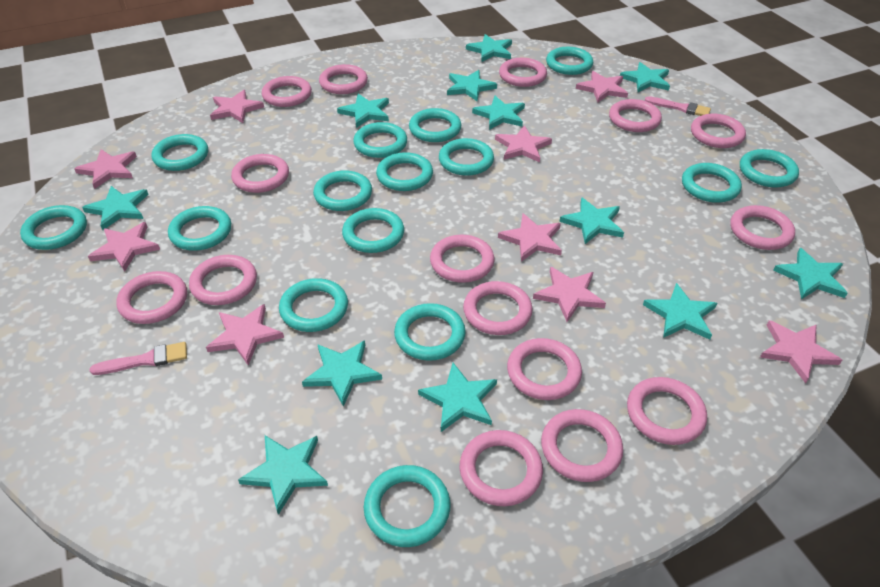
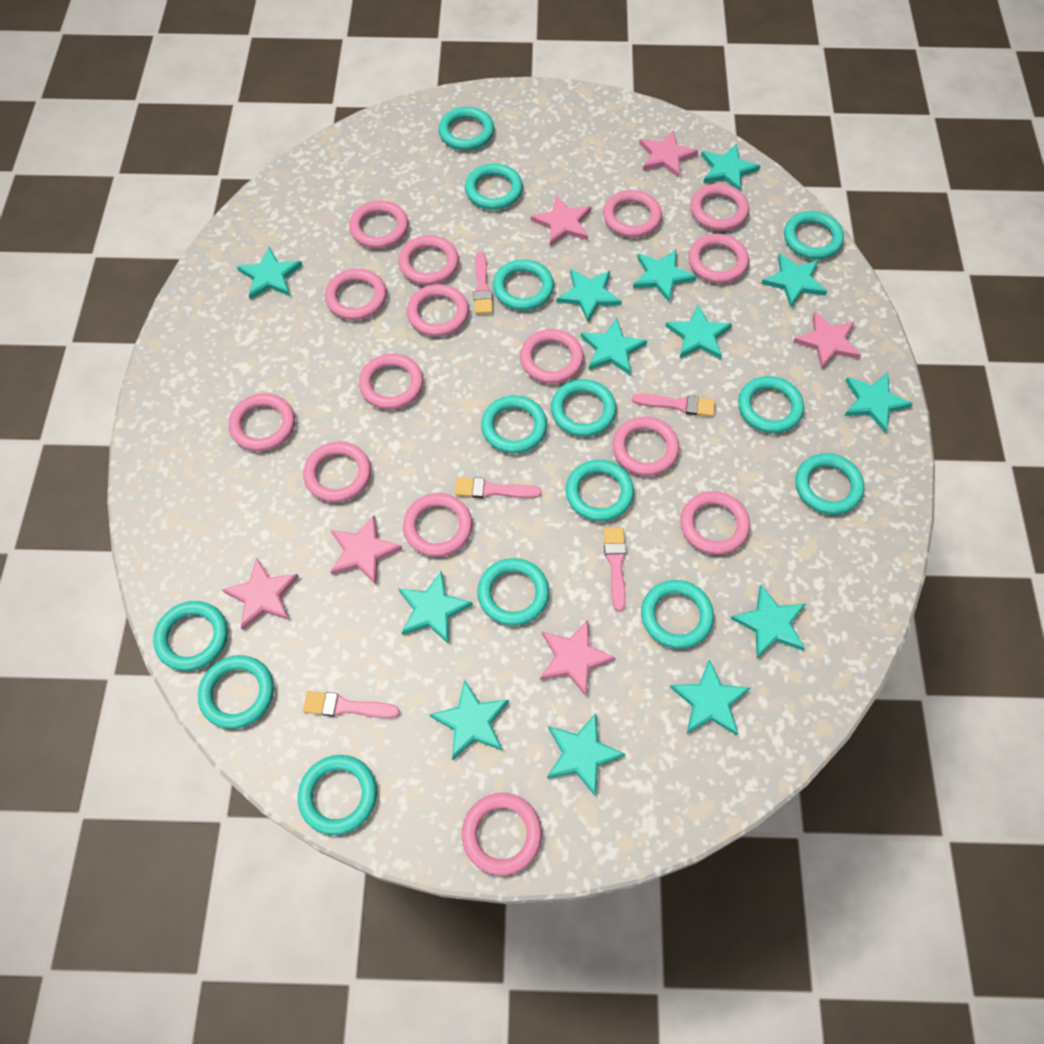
pink brush: 2 -> 5
pink star: 9 -> 6
turquoise ring: 15 -> 14
turquoise star: 12 -> 13

